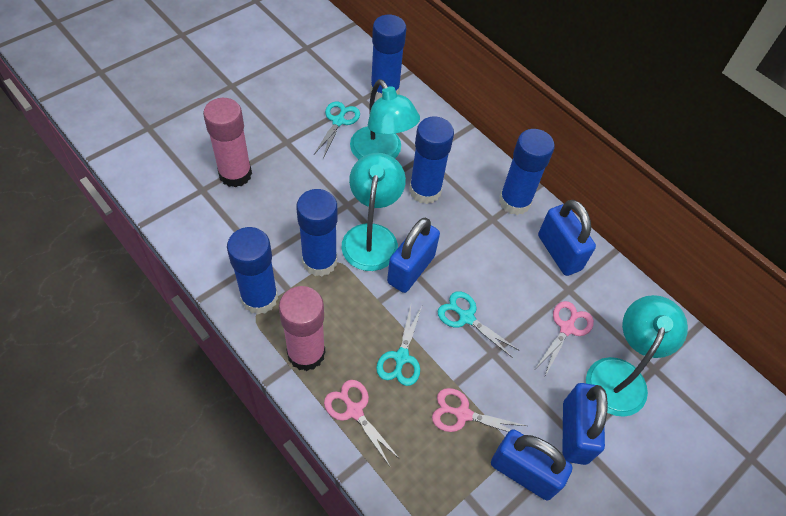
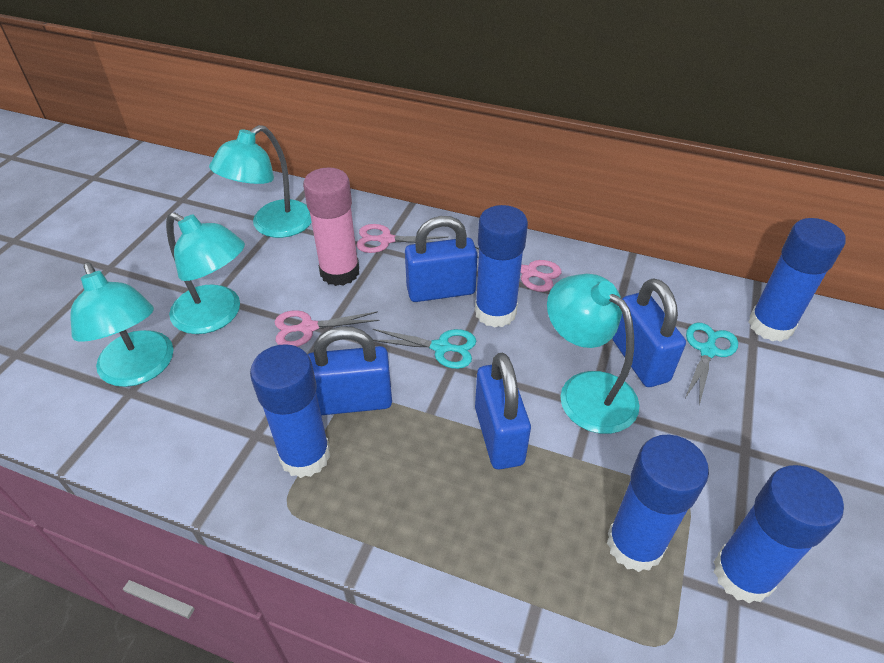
pink glue stick: 2 -> 1
turquoise lamp: 3 -> 4
turquoise scissors: 3 -> 2

